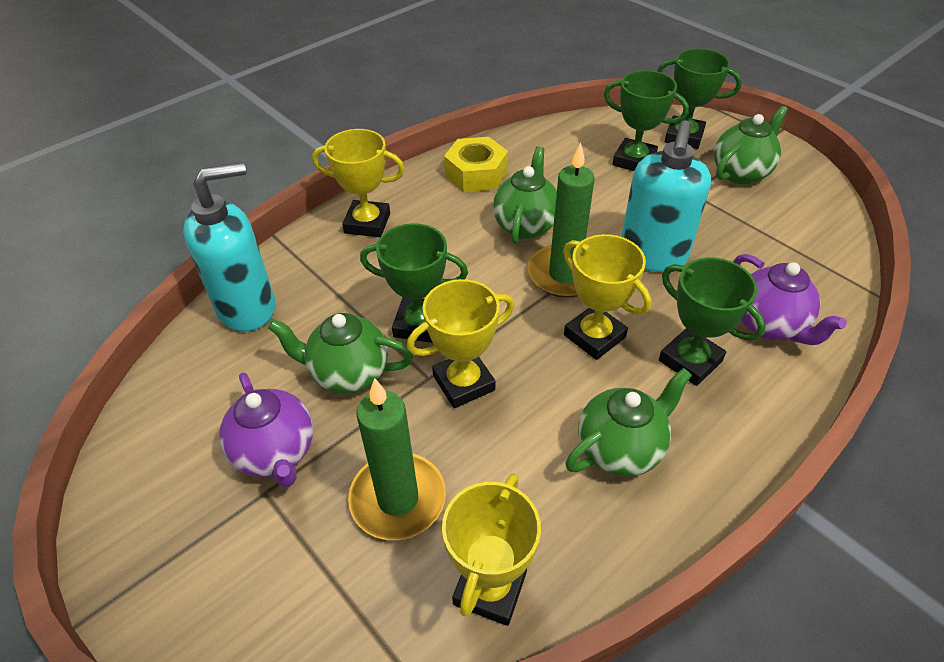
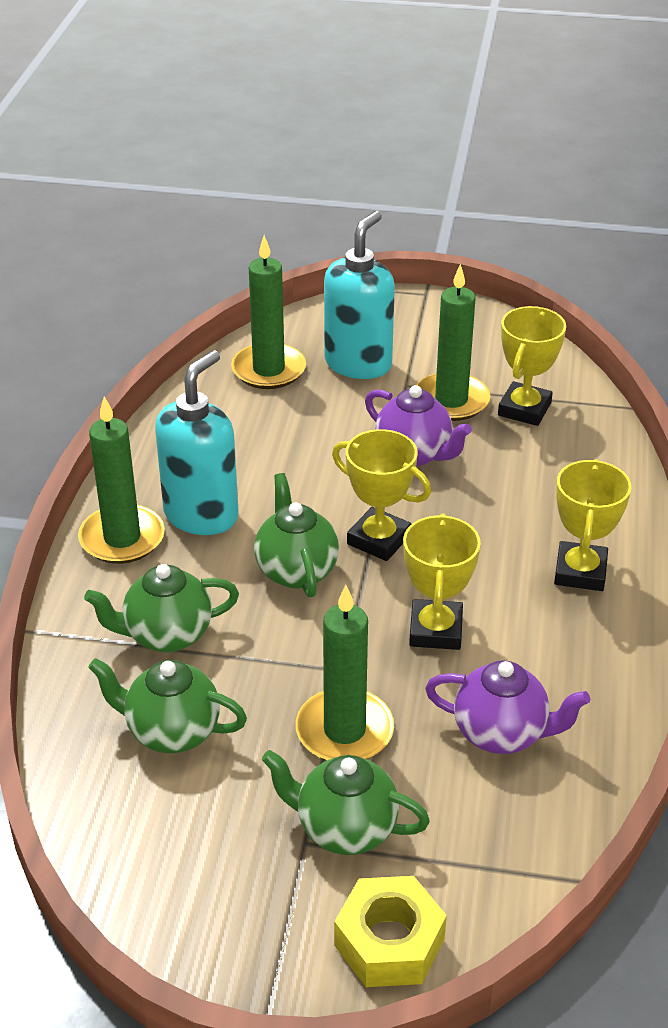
green candle: 2 -> 4
green trophy: 4 -> 0

